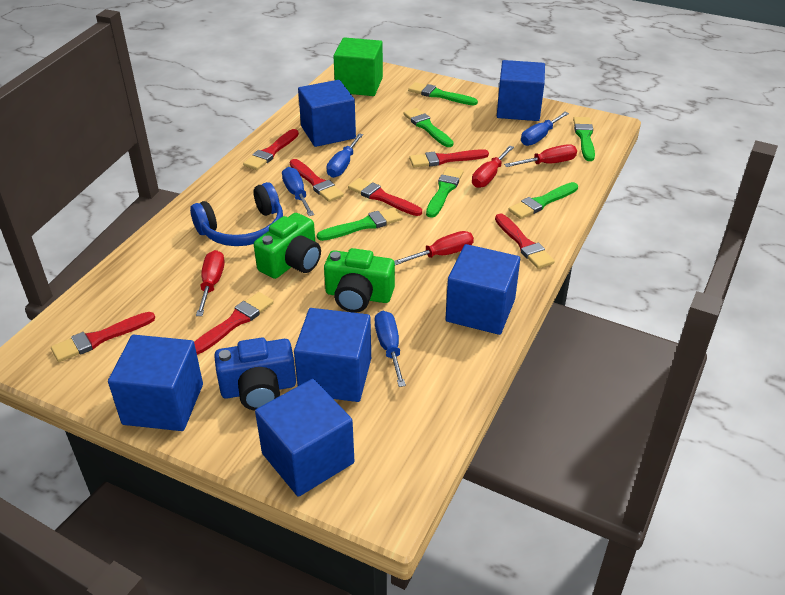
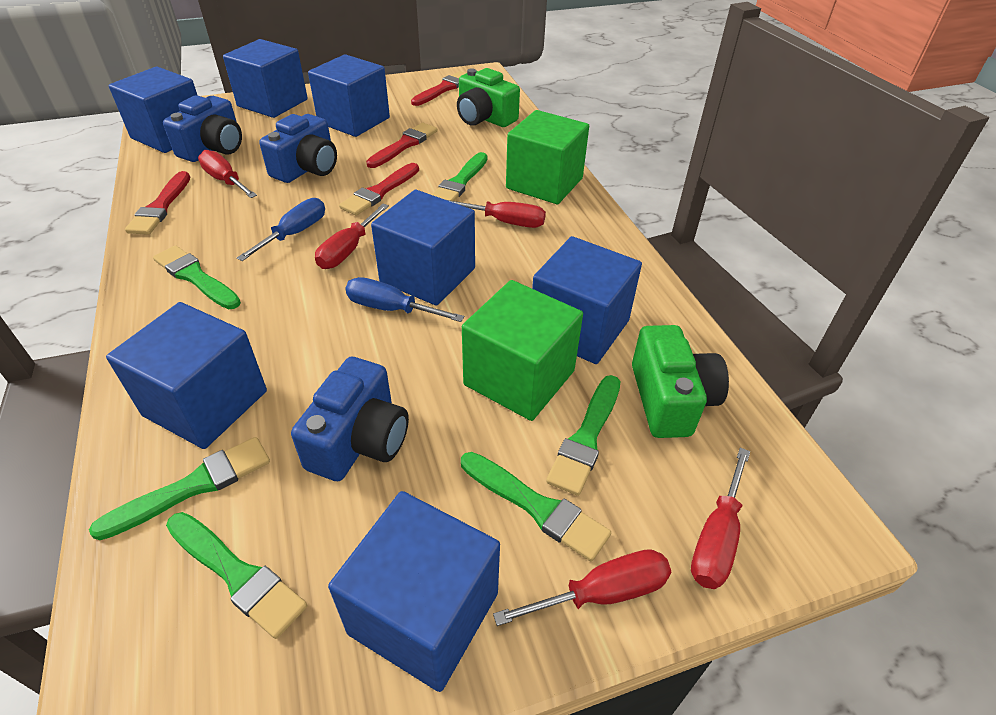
blue camera: 1 -> 3
blue cube: 6 -> 7
blue headphones: 1 -> 0
blue screwdriver: 4 -> 2
green cube: 1 -> 2
red brush: 7 -> 4
red screwdriver: 4 -> 5

